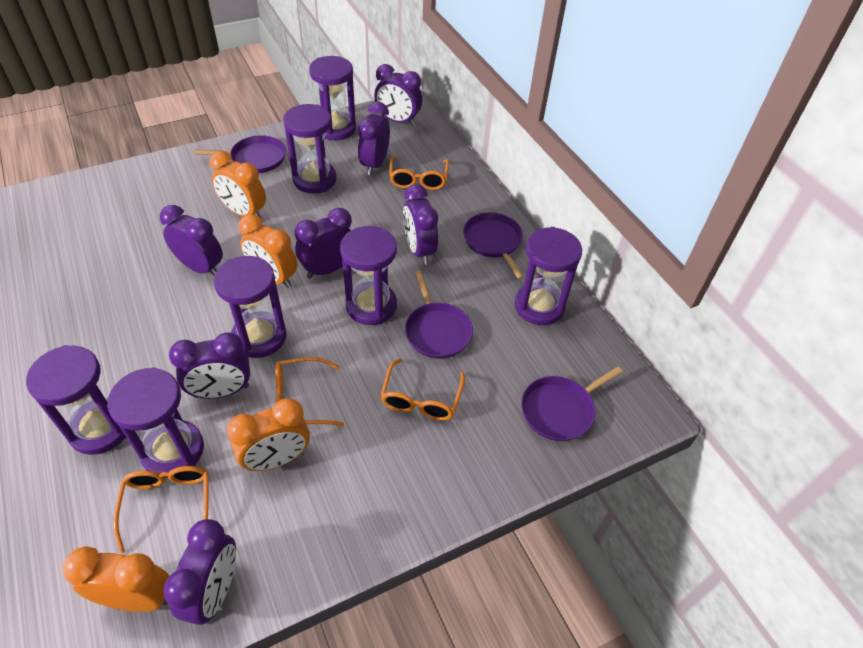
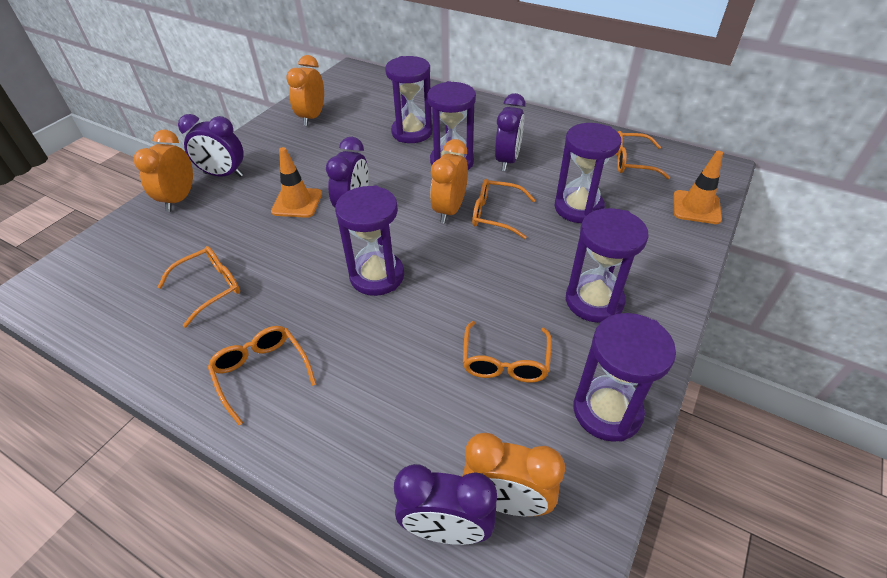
orange glasses: 4 -> 5
orange traffic cone: 0 -> 2
purple clock: 7 -> 4
purple hourglass: 7 -> 6
purple pan: 4 -> 0

